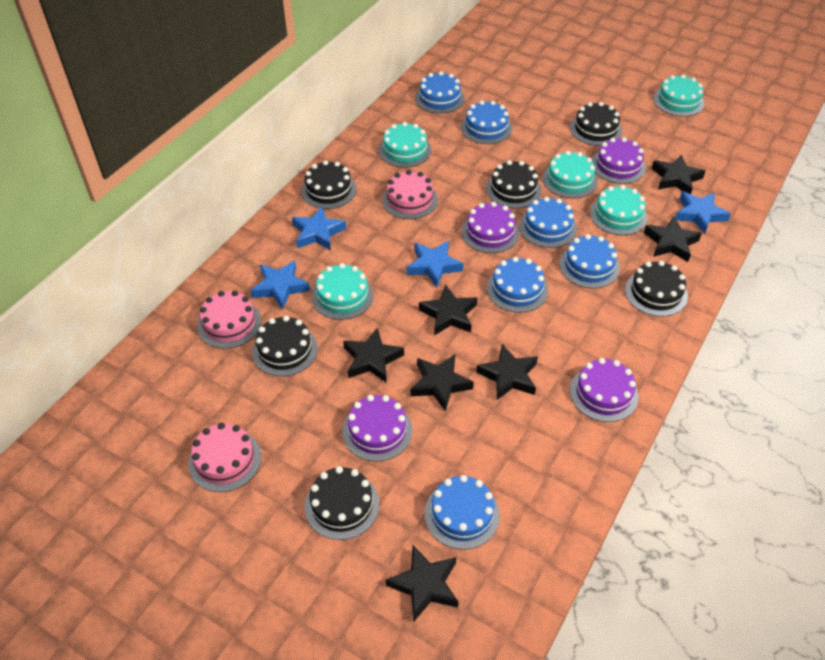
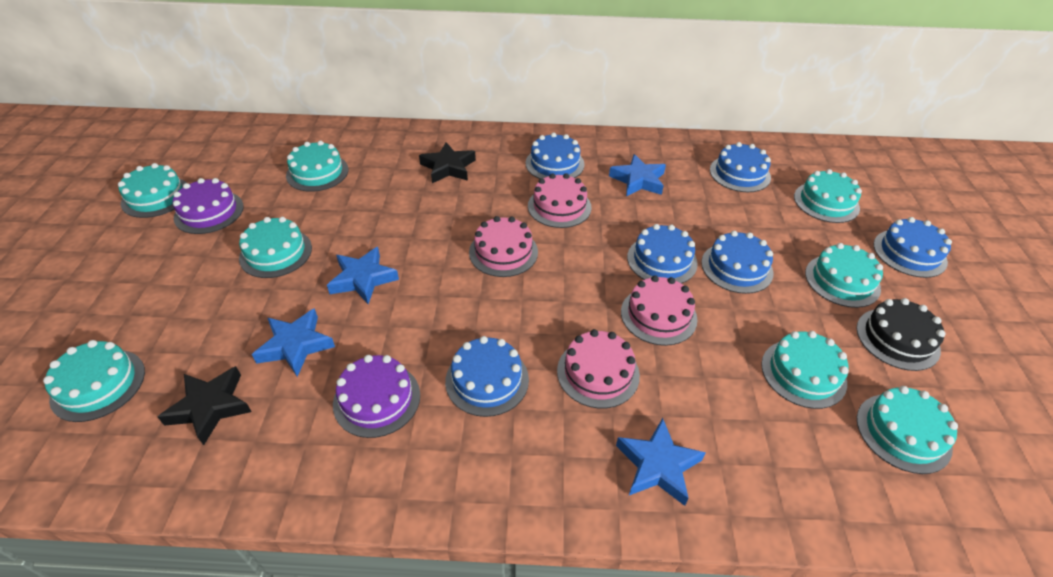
black cake: 6 -> 1
black star: 7 -> 2
pink cake: 3 -> 4
purple cake: 4 -> 2
turquoise cake: 5 -> 8

